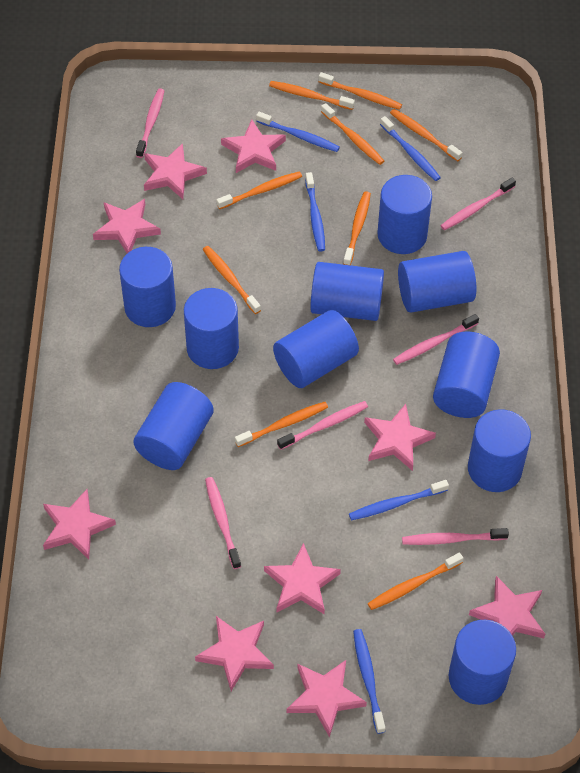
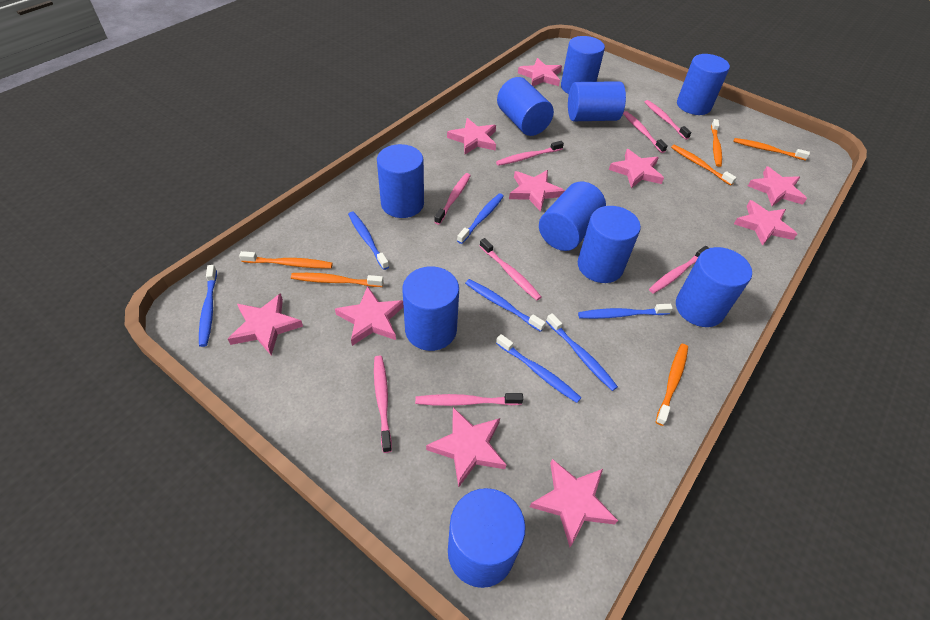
blue toothbrush: 5 -> 7
orange toothbrush: 9 -> 6
pink star: 9 -> 10
pink toothbrush: 6 -> 8

